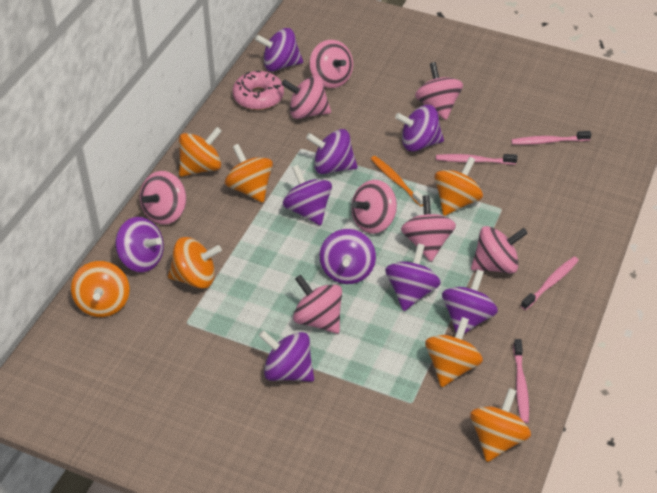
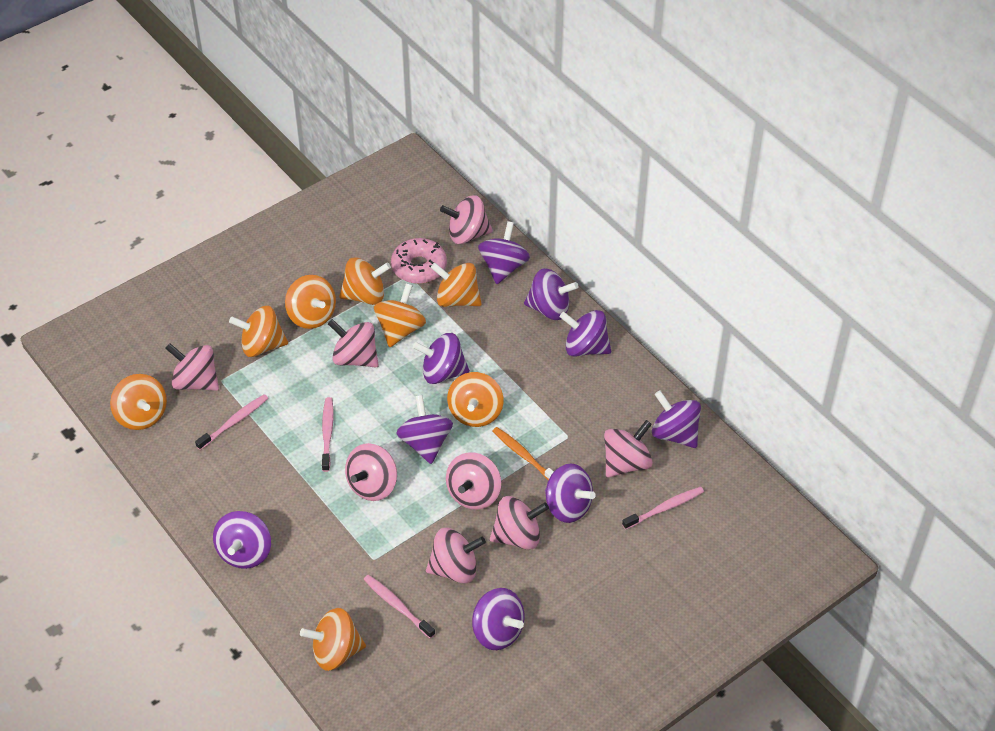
orange spinning top: 7 -> 8

